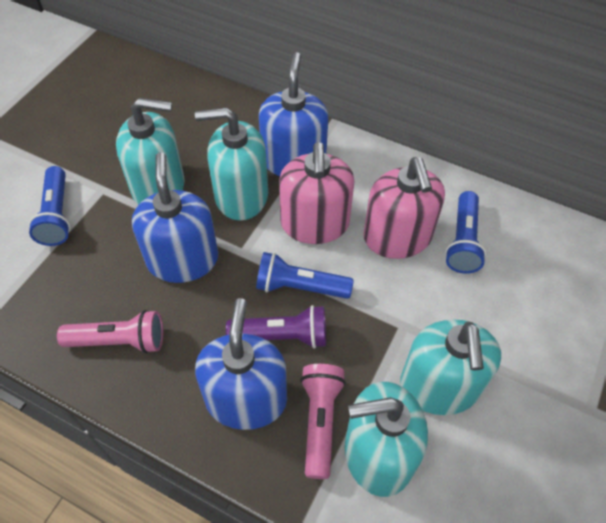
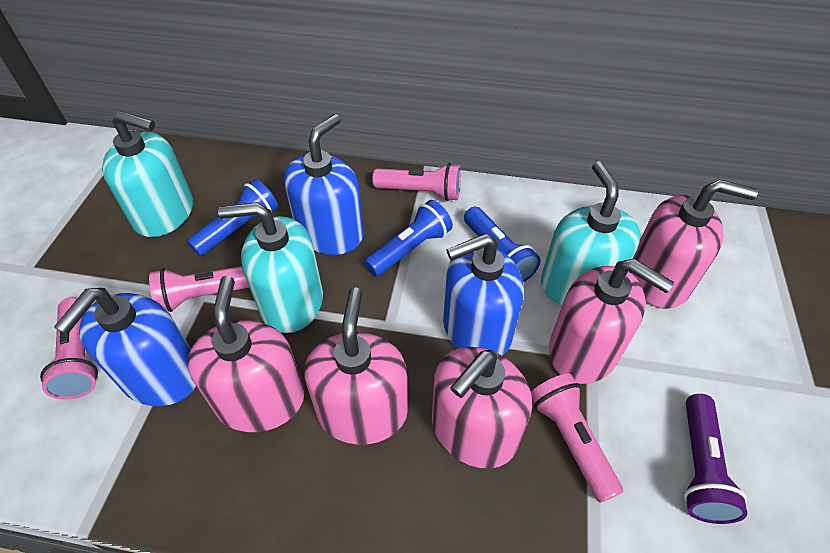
pink flashlight: 2 -> 4
pink soap dispenser: 2 -> 5
turquoise soap dispenser: 4 -> 3

